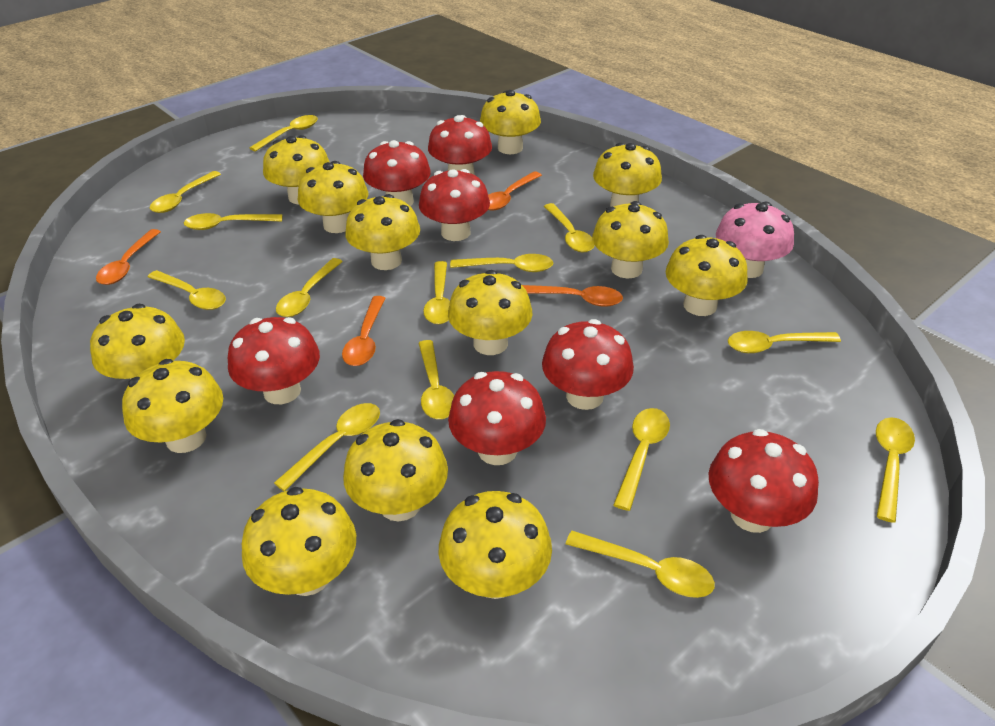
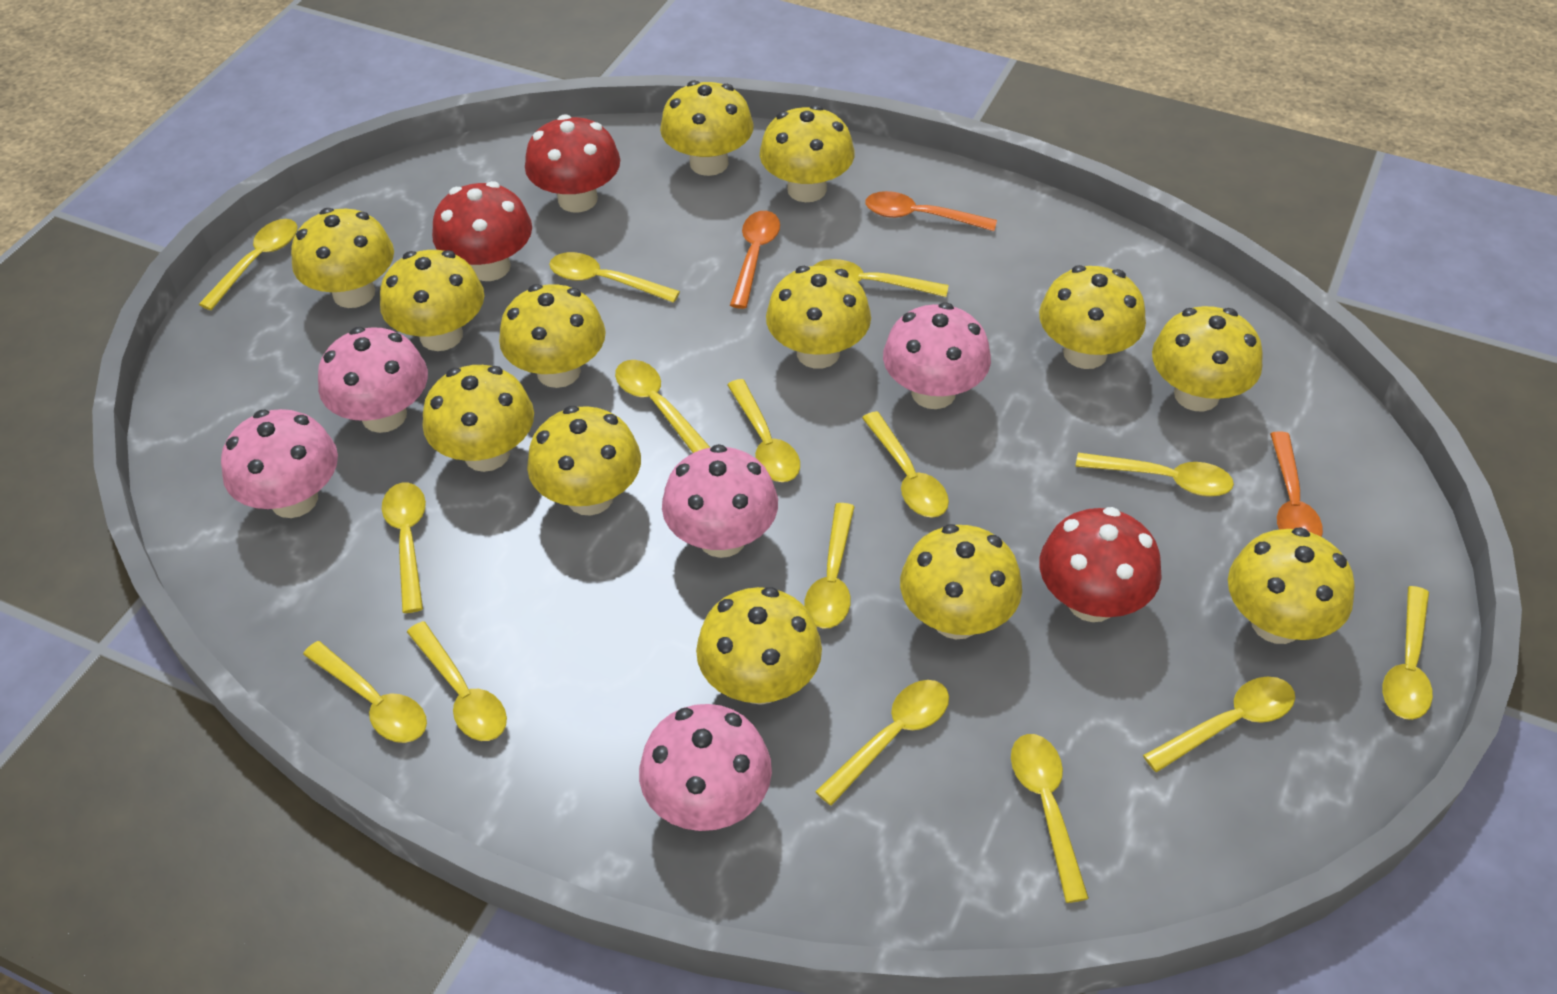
orange spoon: 4 -> 3
pink mushroom: 1 -> 5
red mushroom: 7 -> 3
yellow spoon: 14 -> 15

